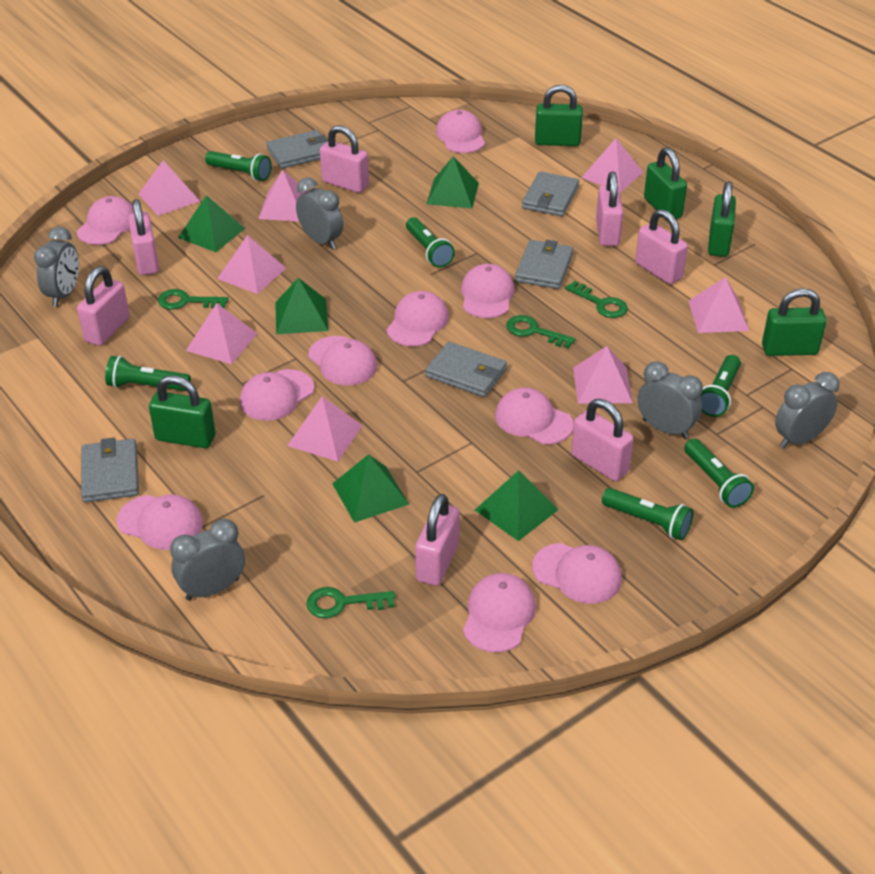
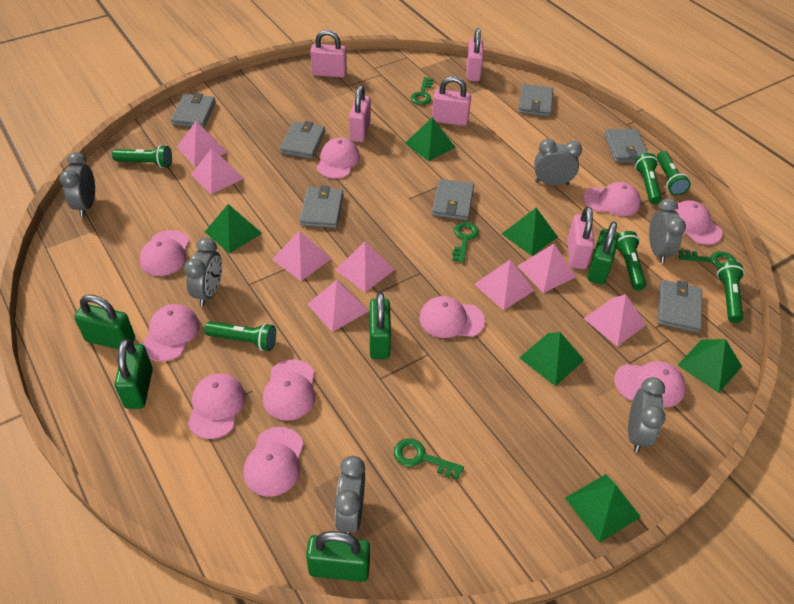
green pyramid: 5 -> 6
grey clock: 5 -> 6
grey wallet: 5 -> 7
pink padlock: 7 -> 5

